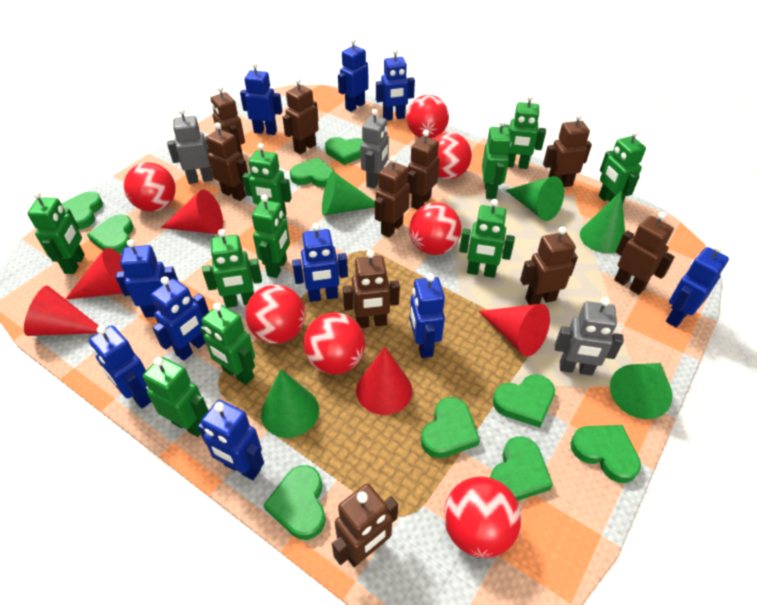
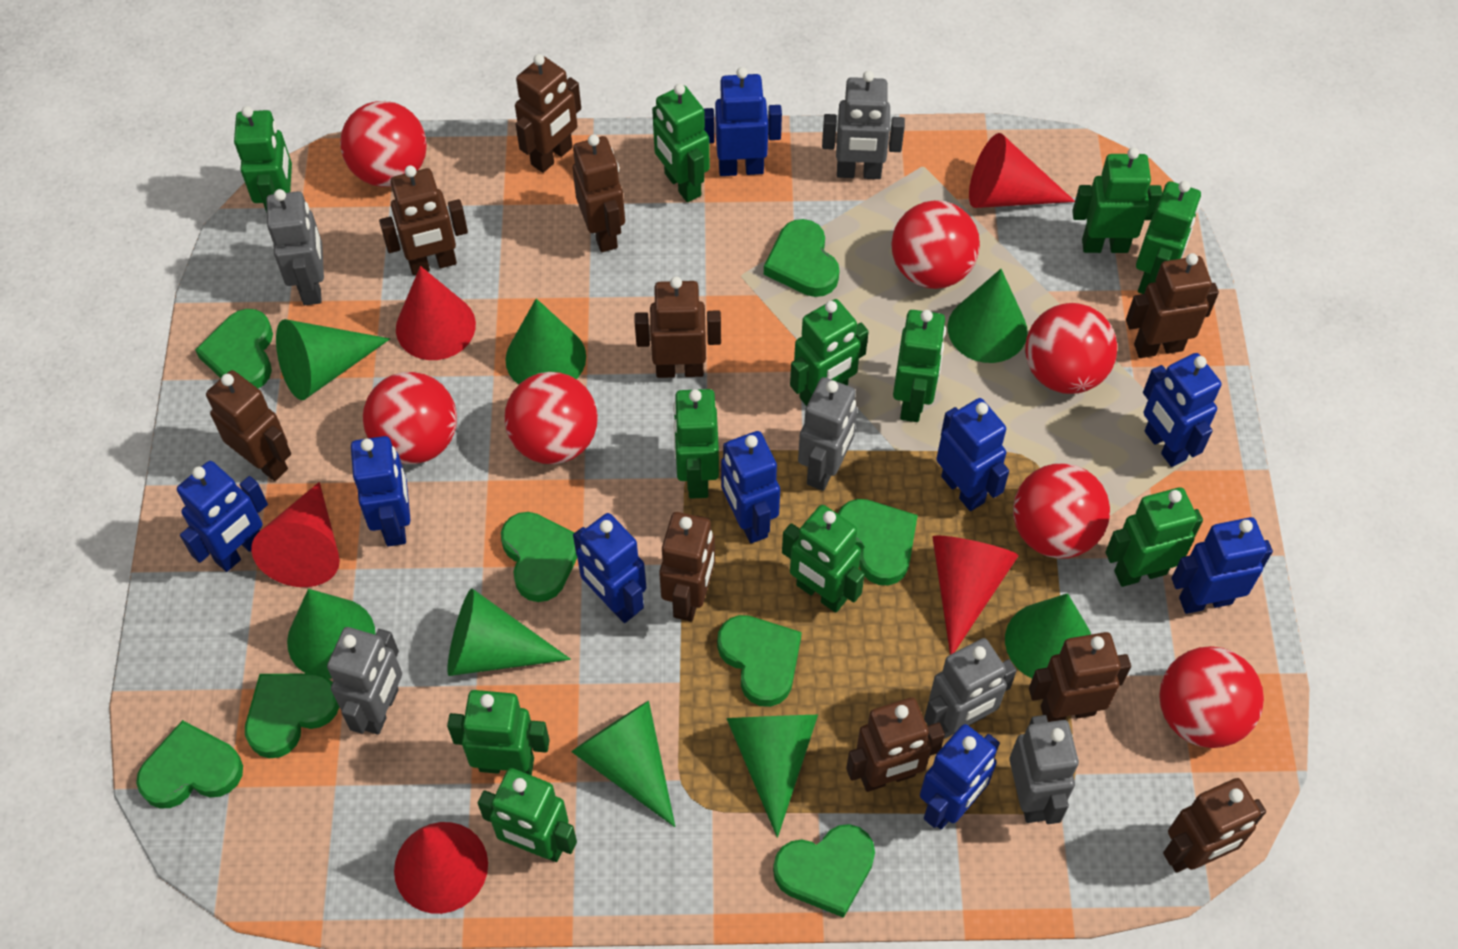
blue robot: 10 -> 9
green cone: 5 -> 8
green heart: 9 -> 8
green robot: 10 -> 11
grey robot: 3 -> 6

